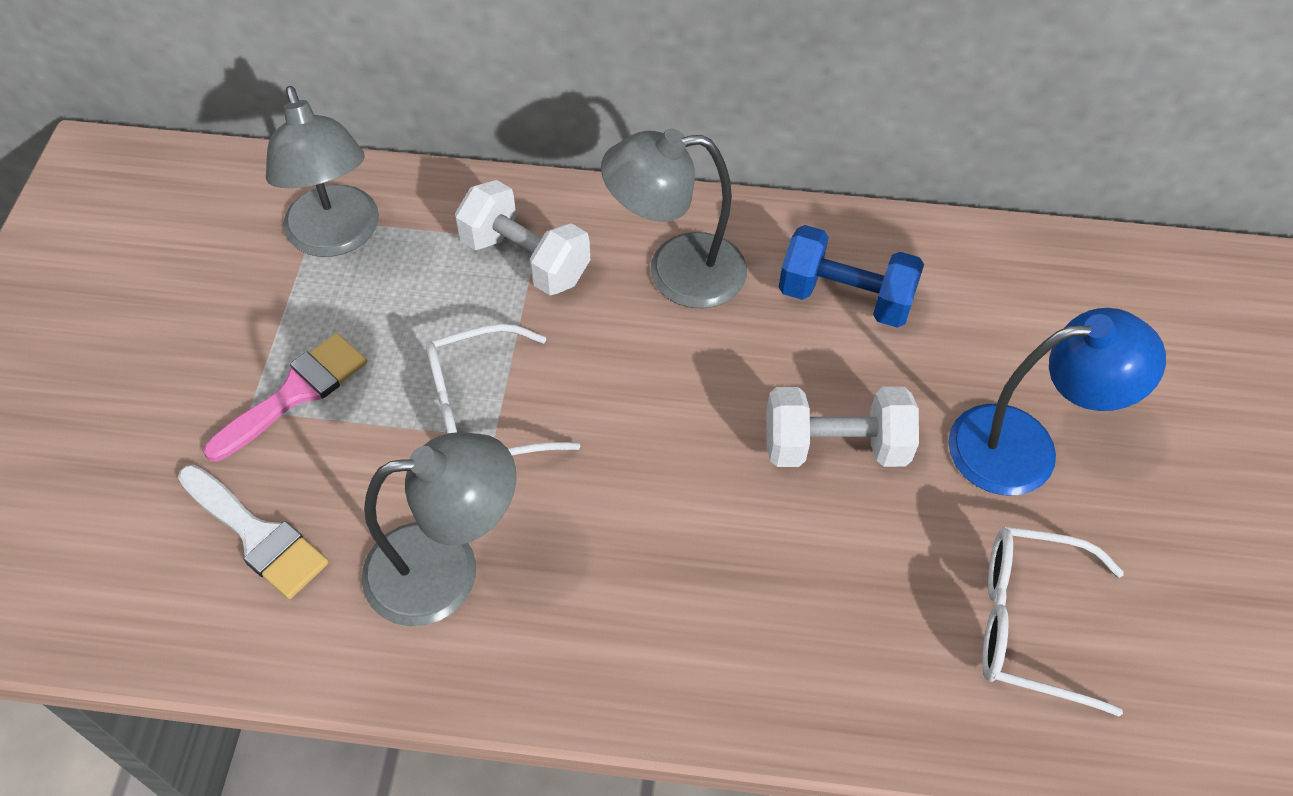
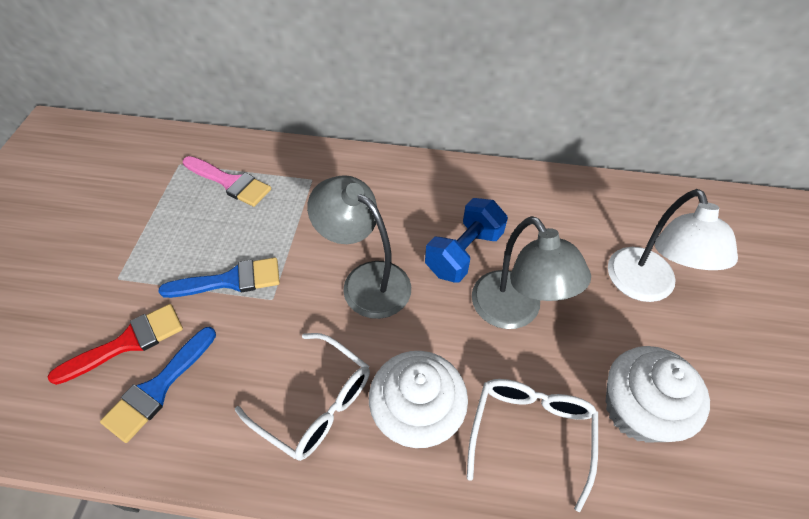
blue brush: 0 -> 2
blue lamp: 1 -> 0
grey lamp: 3 -> 2
red brush: 0 -> 1
white brush: 1 -> 0
white cupcake: 0 -> 2
white dumbbell: 2 -> 0
white lamp: 0 -> 1

